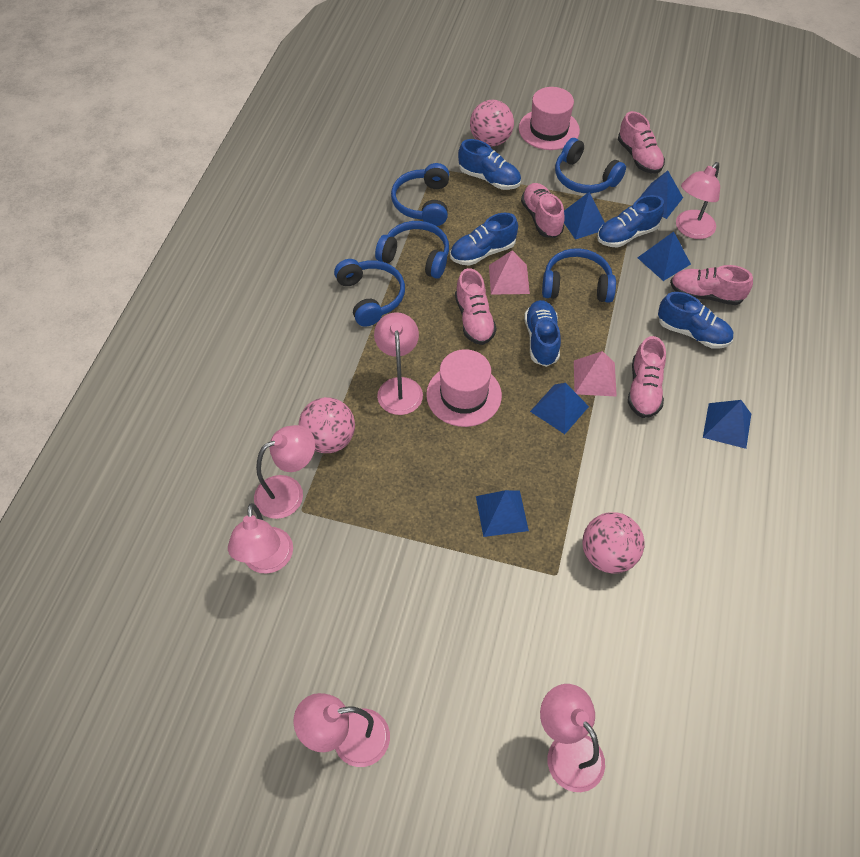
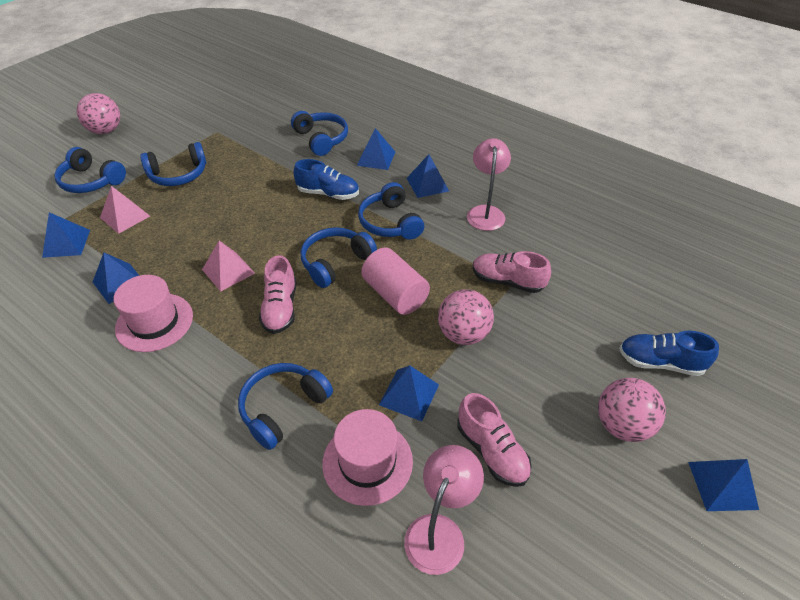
blue headphones: 5 -> 6
blue shoe: 5 -> 2
pink cylinder: 0 -> 1
pink lamp: 6 -> 2
pink shoe: 5 -> 3

